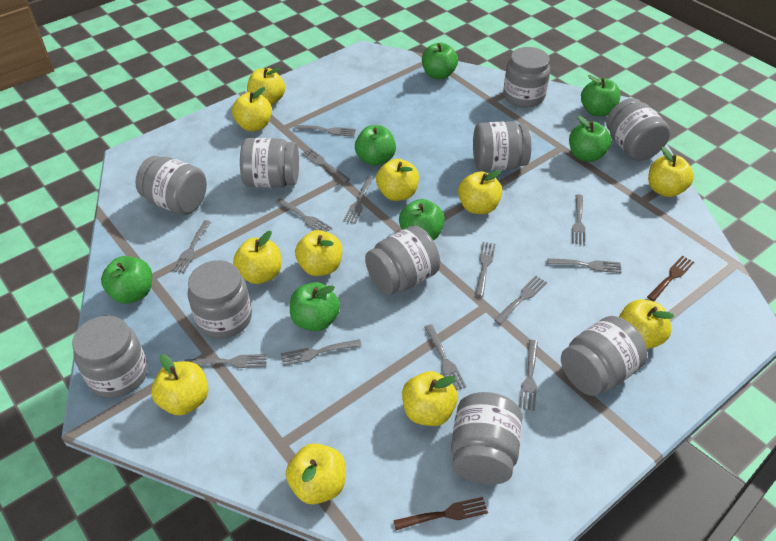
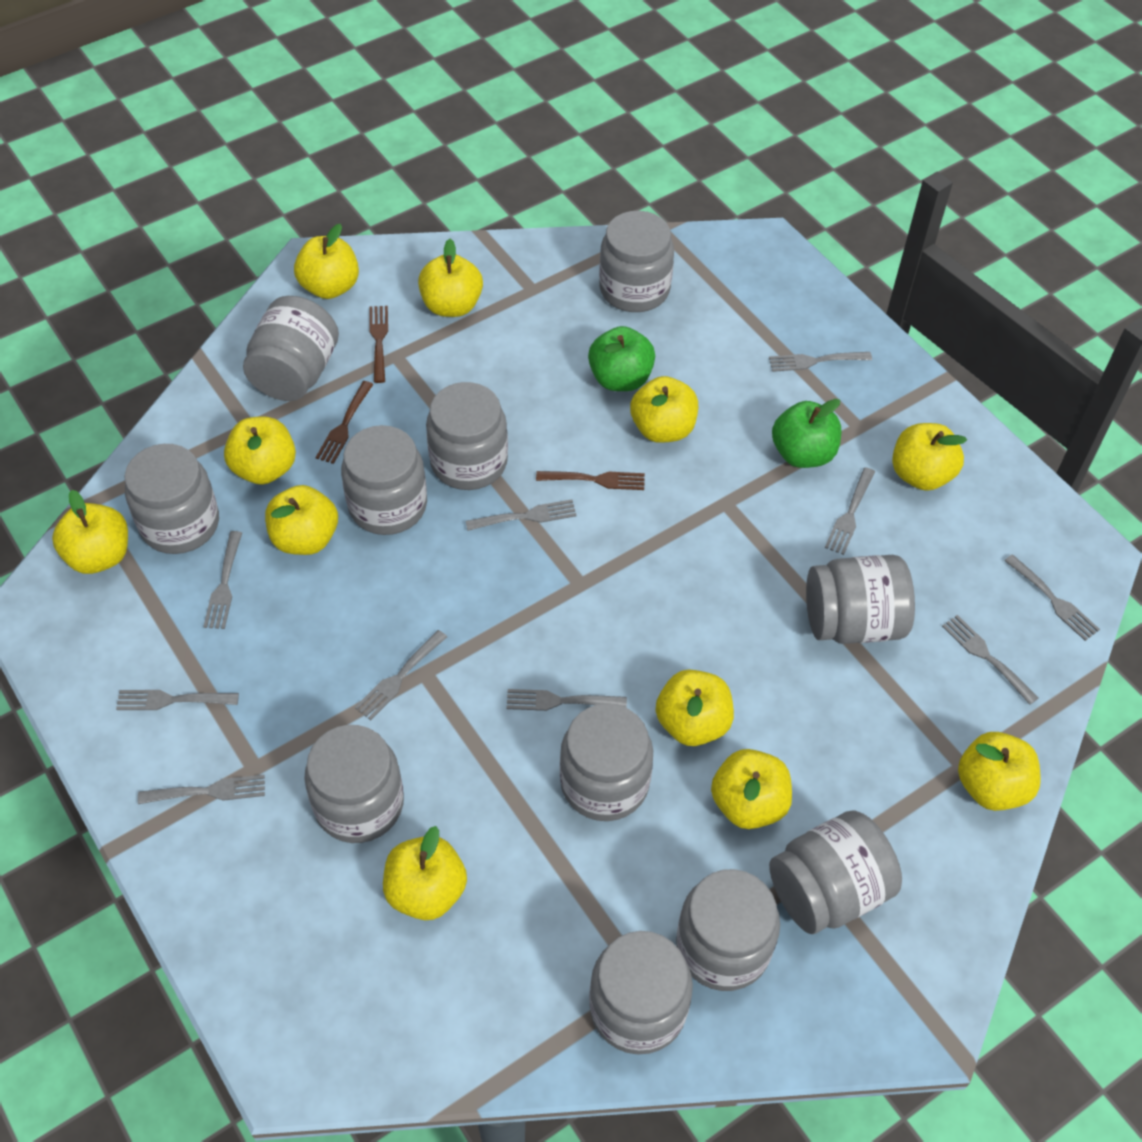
brown fork: 2 -> 3
green apple: 7 -> 2
grey fork: 13 -> 10
grey jar: 10 -> 11

